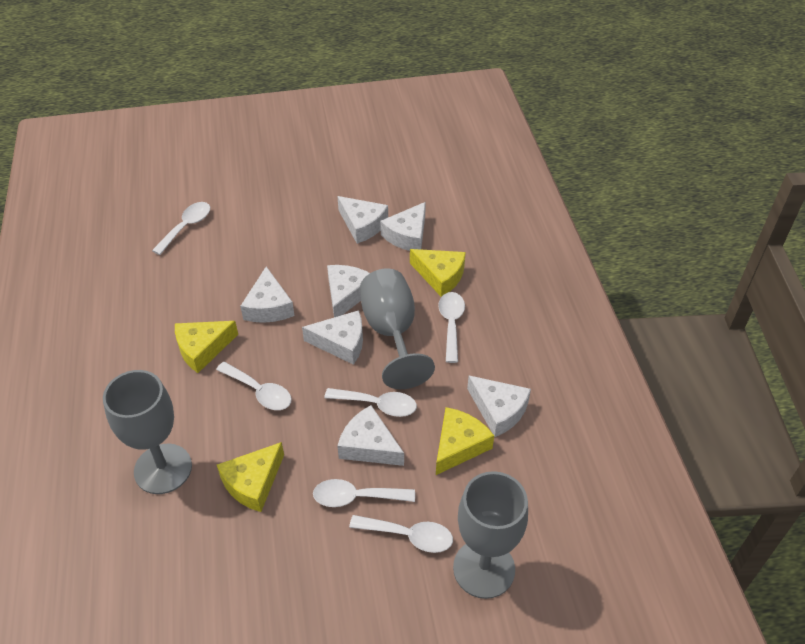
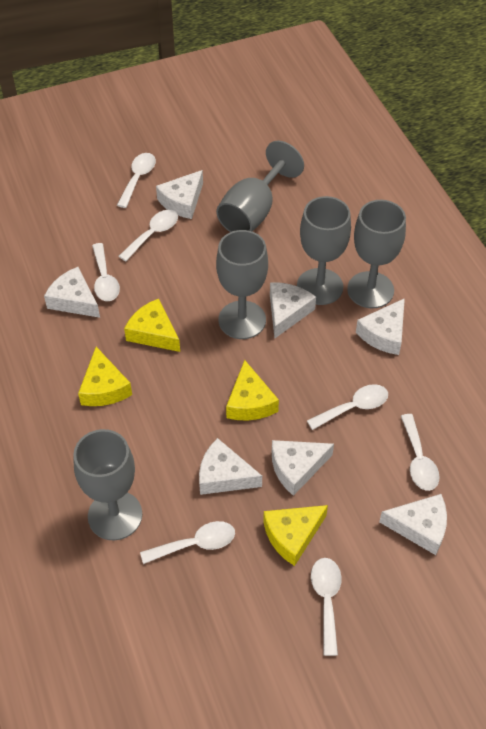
grey goblet: 3 -> 5
white spoon: 6 -> 7

